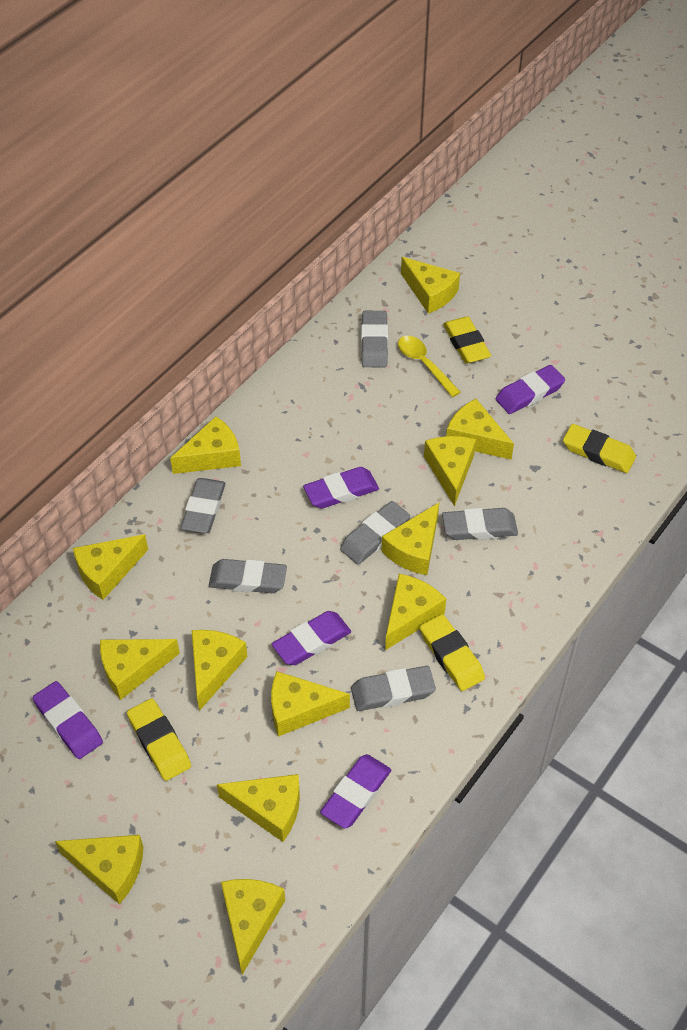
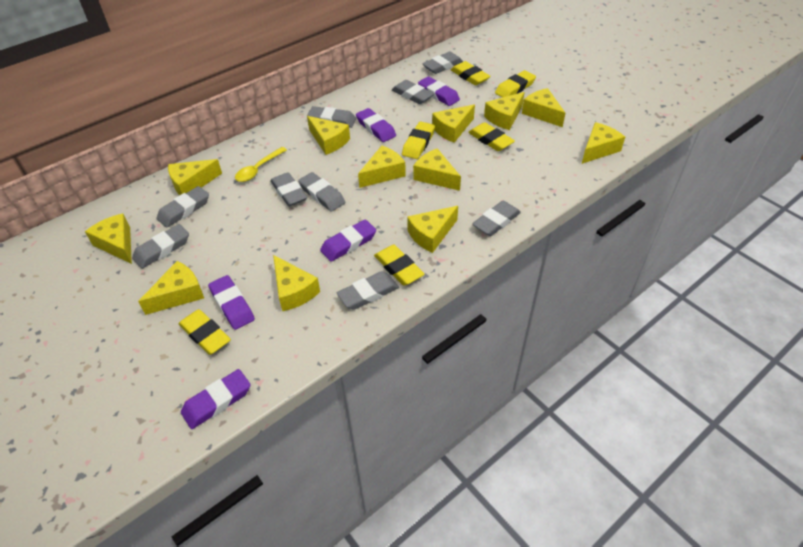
grey eraser: 6 -> 9
yellow cheese: 13 -> 12
yellow eraser: 4 -> 6

